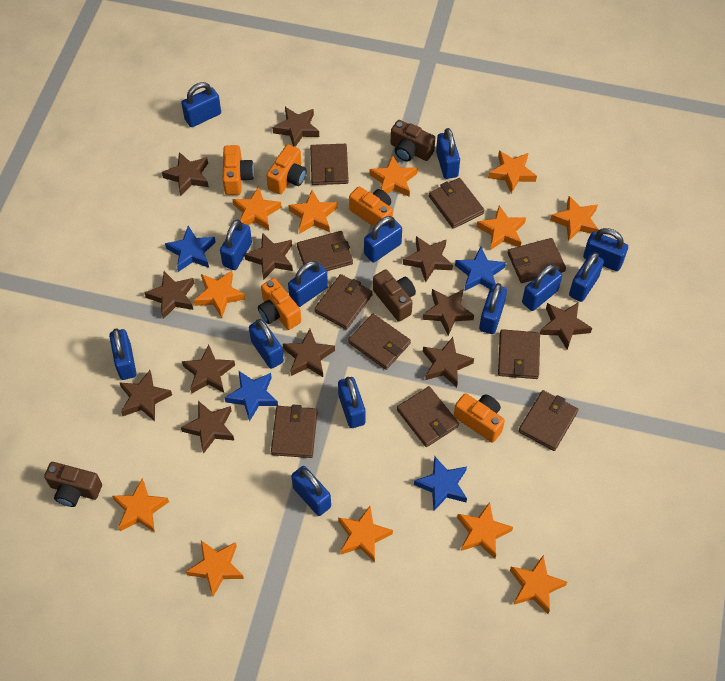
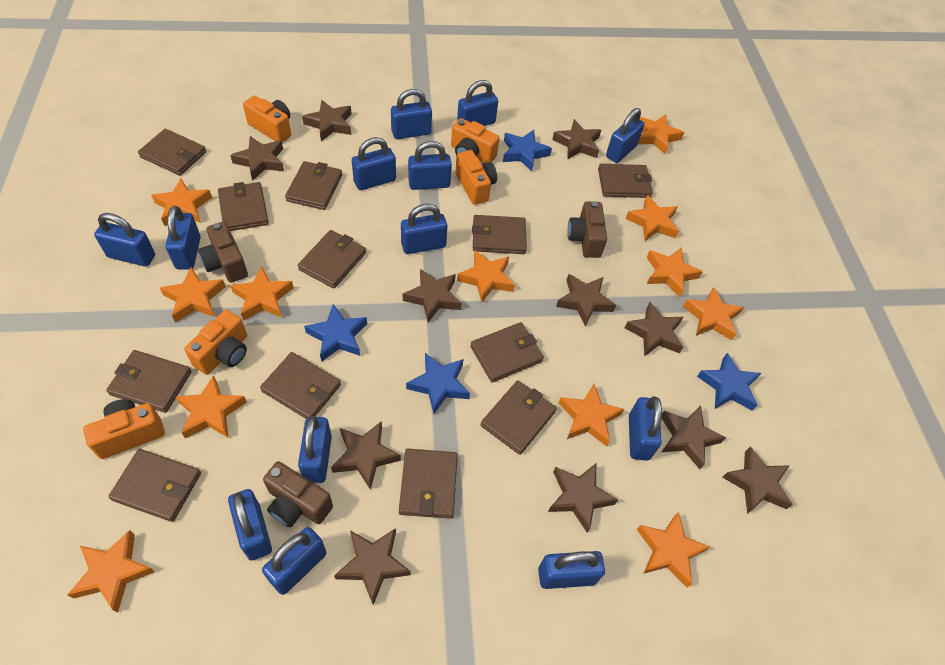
brown star: 12 -> 11
brown wallet: 10 -> 12

